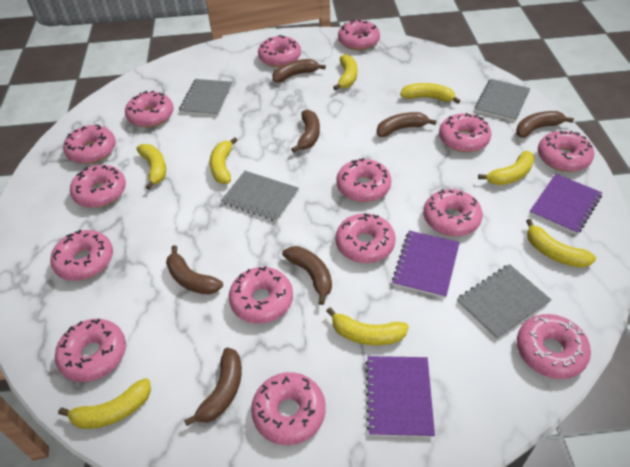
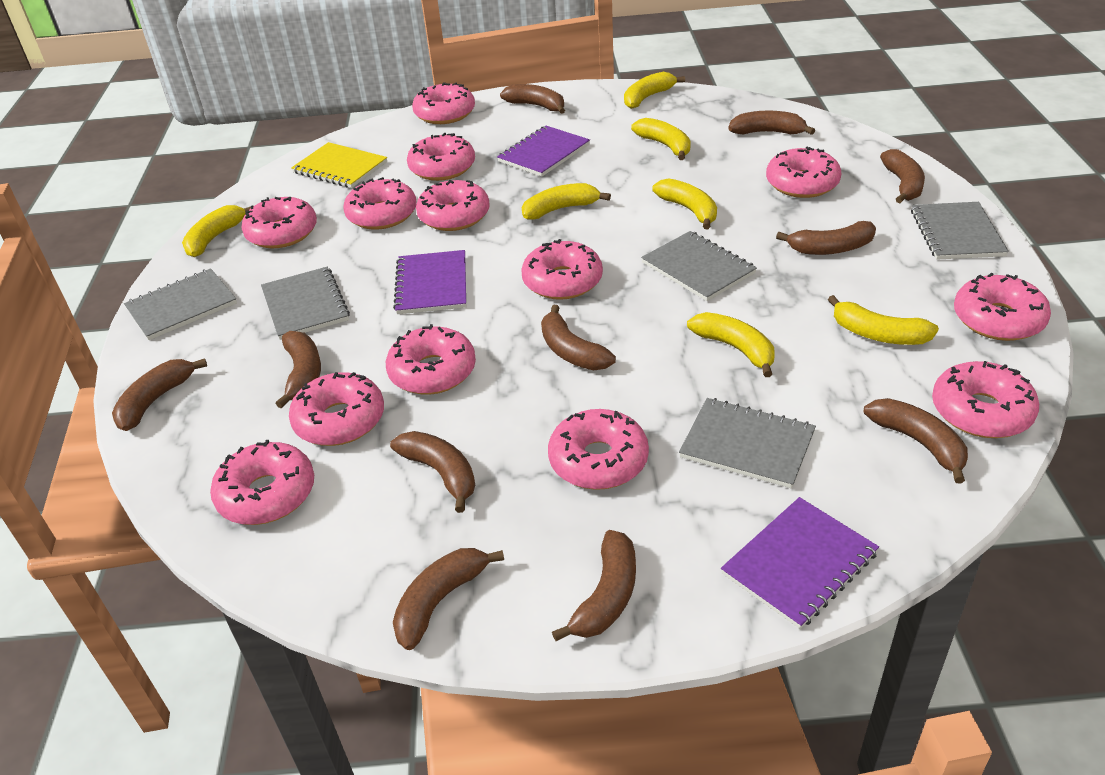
brown banana: 7 -> 11
grey notebook: 4 -> 5
pink donut: 15 -> 13
yellow banana: 8 -> 7
yellow notebook: 0 -> 1

